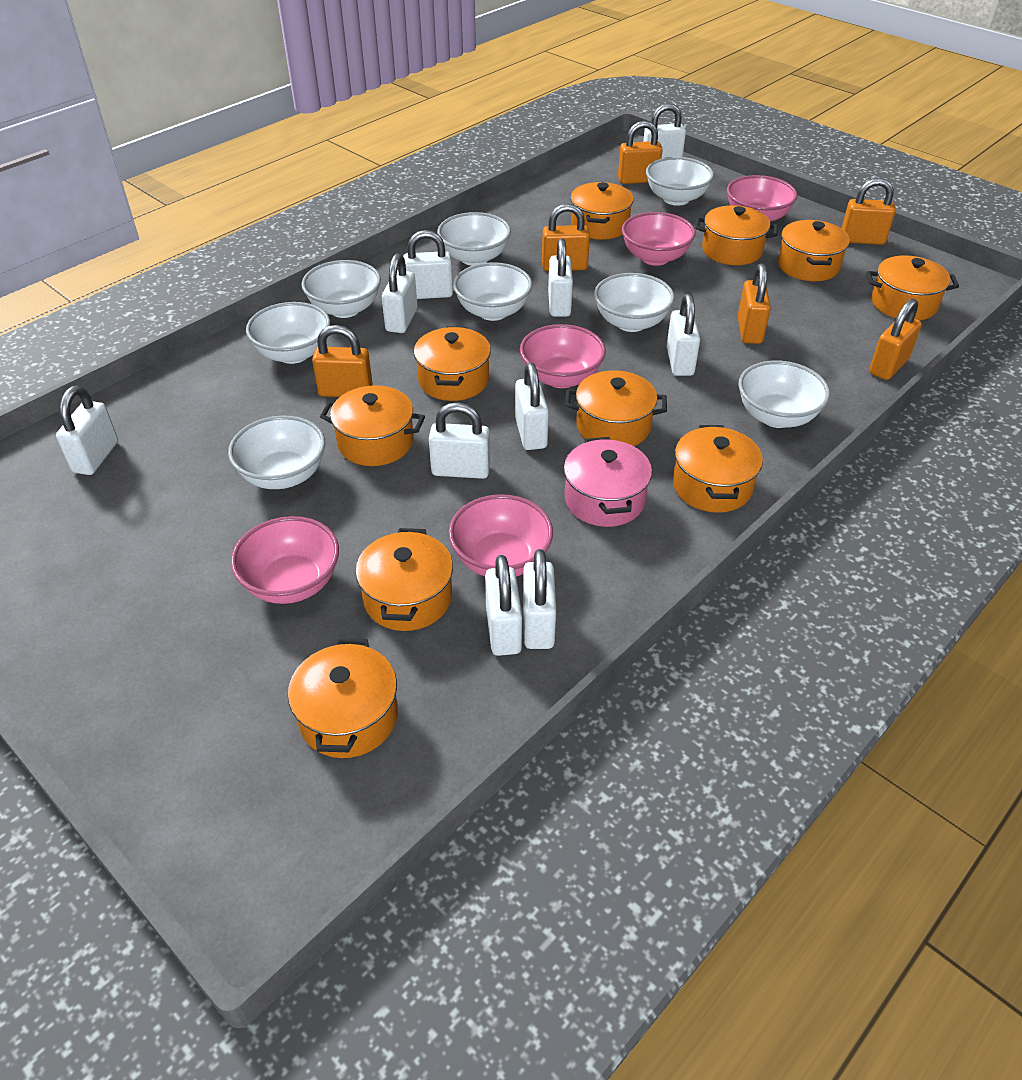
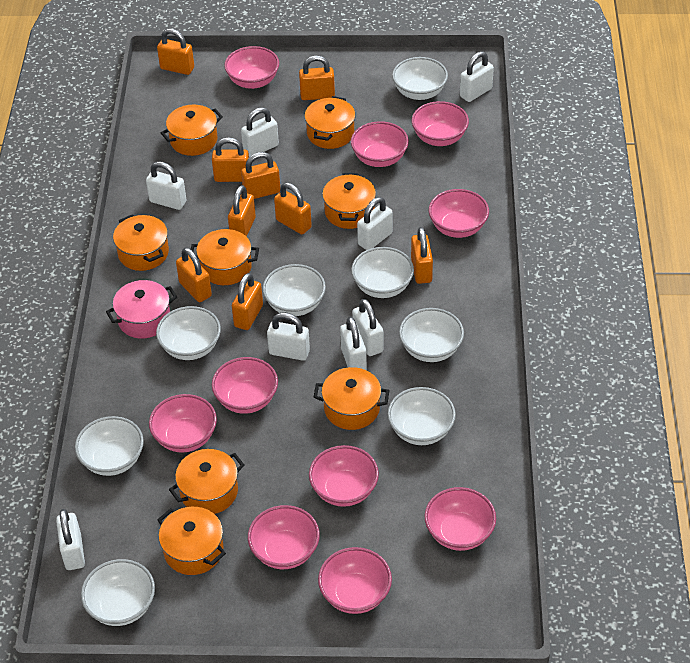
orange padlock: 6 -> 9
orange pot: 10 -> 8
pink bowl: 5 -> 10
white padlock: 10 -> 8

